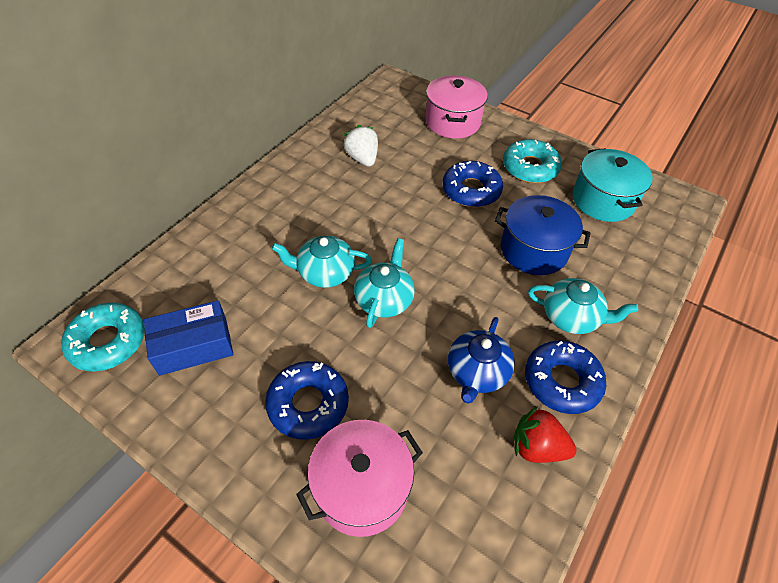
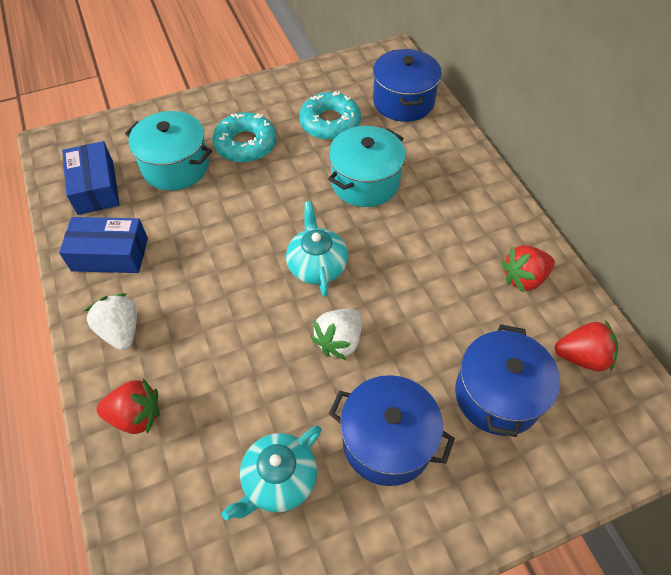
blue box: 1 -> 2
blue donut: 3 -> 0
blue pot: 1 -> 3
blue teapot: 1 -> 0
pink pot: 2 -> 0
red strawberry: 1 -> 3
turquoise pot: 1 -> 2
turquoise teapot: 3 -> 2
white strawberry: 1 -> 2

